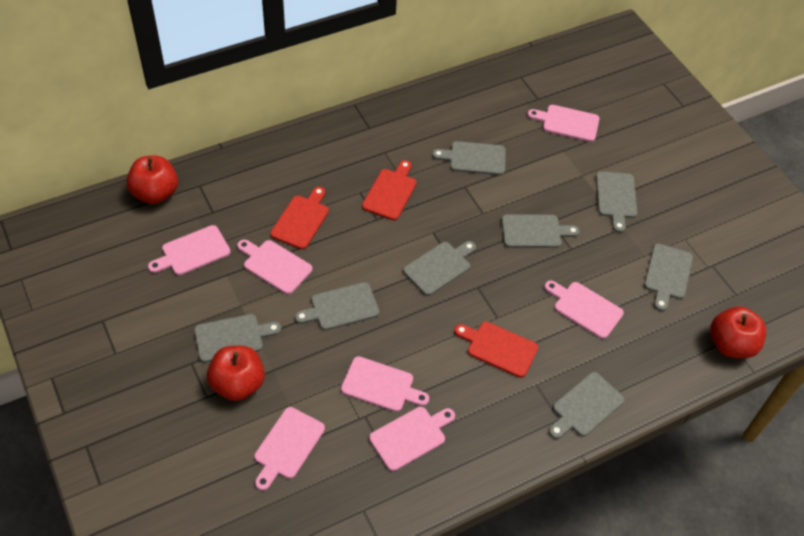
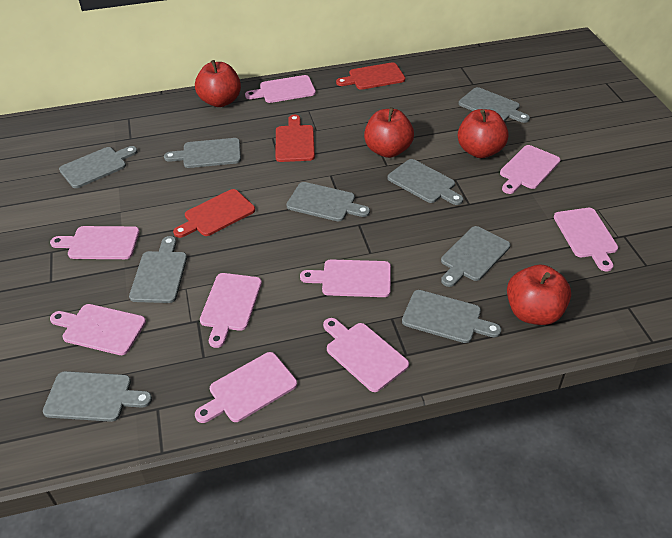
grey cutting board: 8 -> 9
pink cutting board: 7 -> 9
red apple: 3 -> 4

